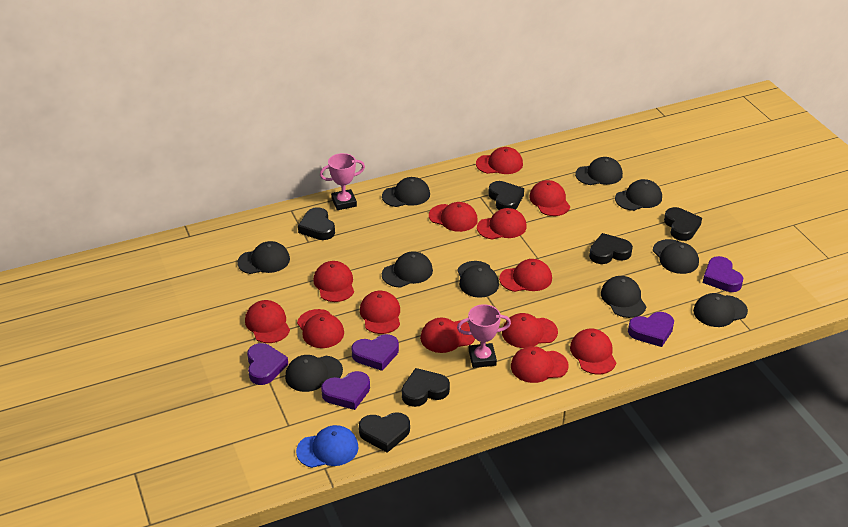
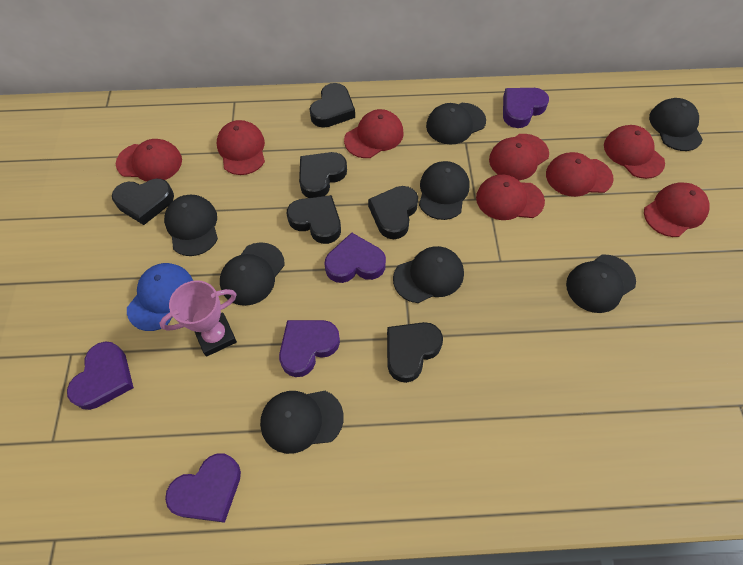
black cap: 10 -> 8
pink trophy: 2 -> 1
red cap: 13 -> 8

